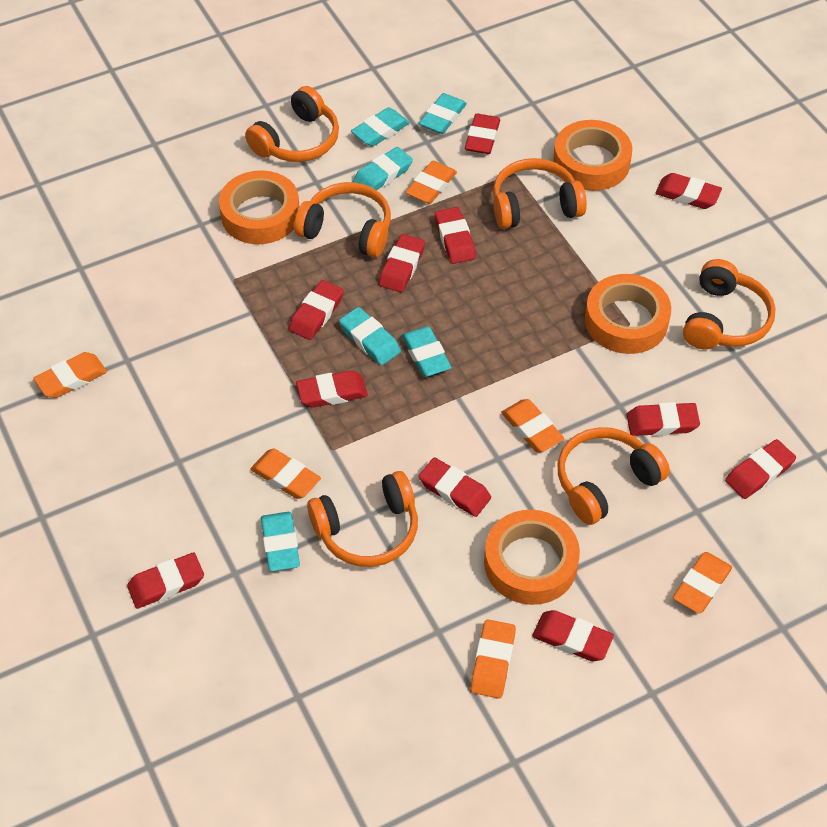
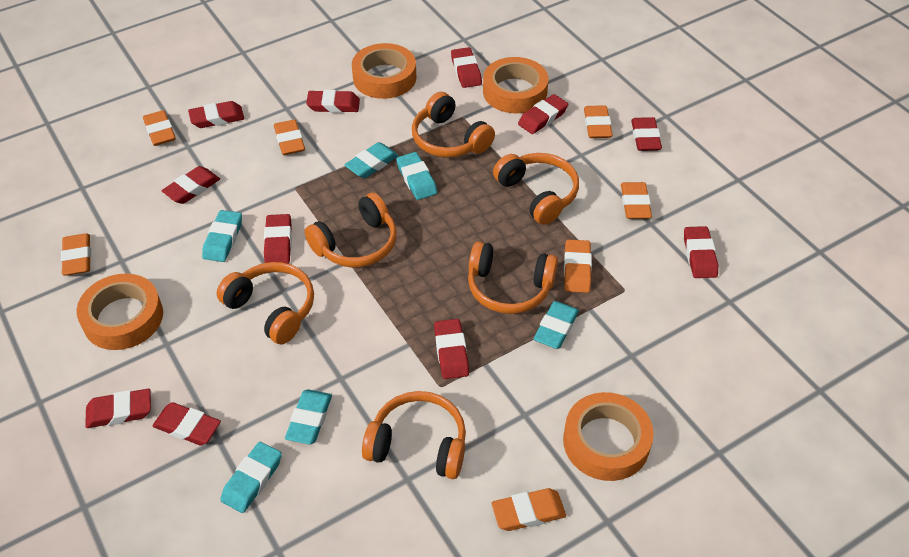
orange eraser: 6 -> 7

